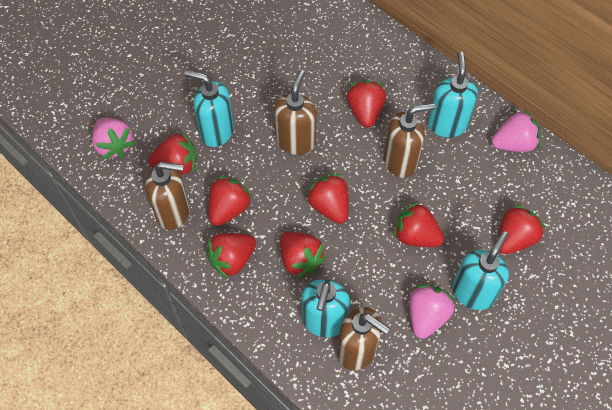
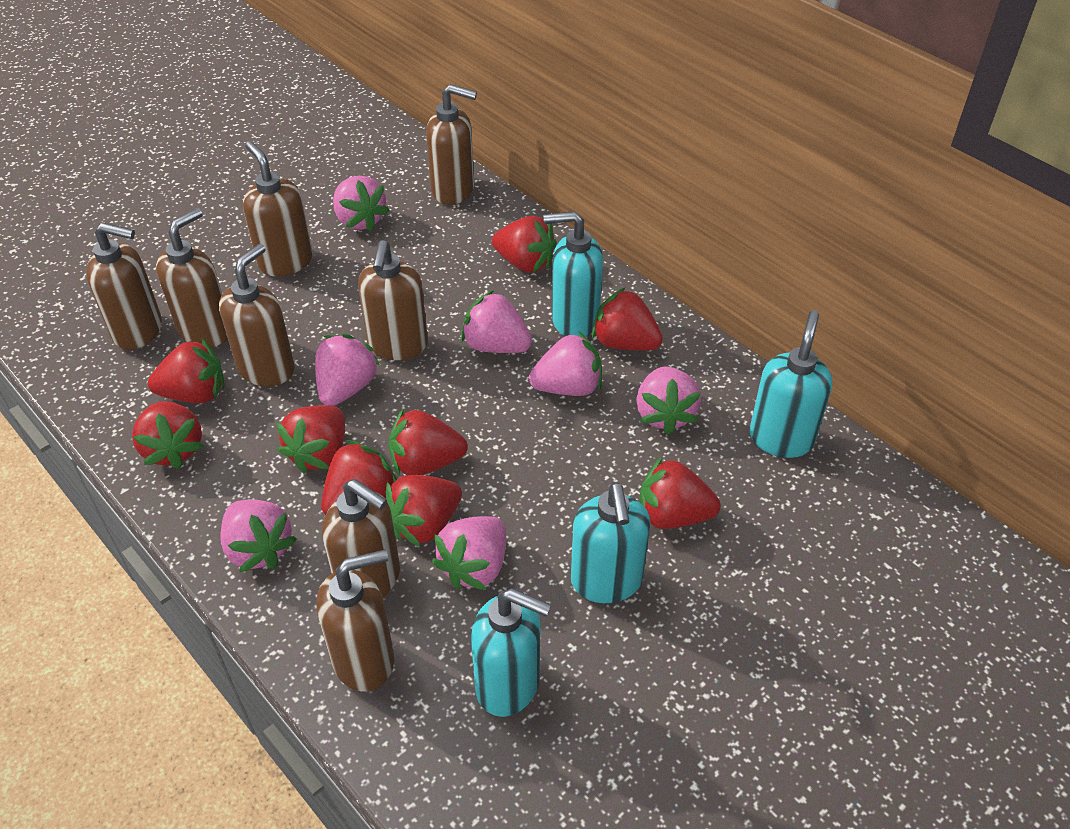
brown soap dispenser: 4 -> 8
pink strawberry: 3 -> 7
red strawberry: 8 -> 9

